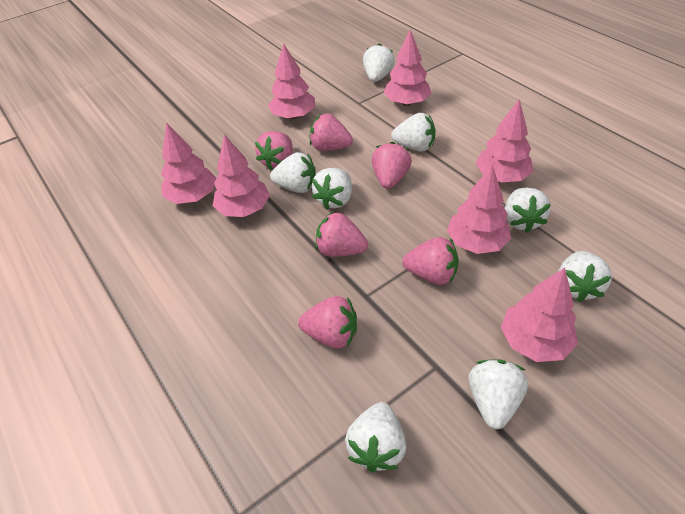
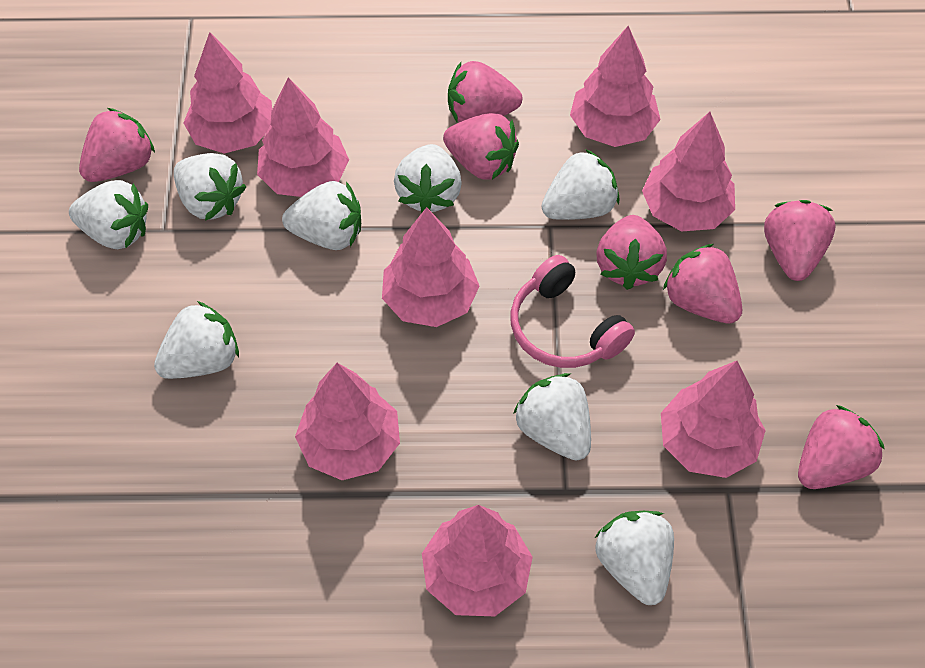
pink headphones: 0 -> 1
pink strawberry: 6 -> 7
pink tree: 7 -> 8

